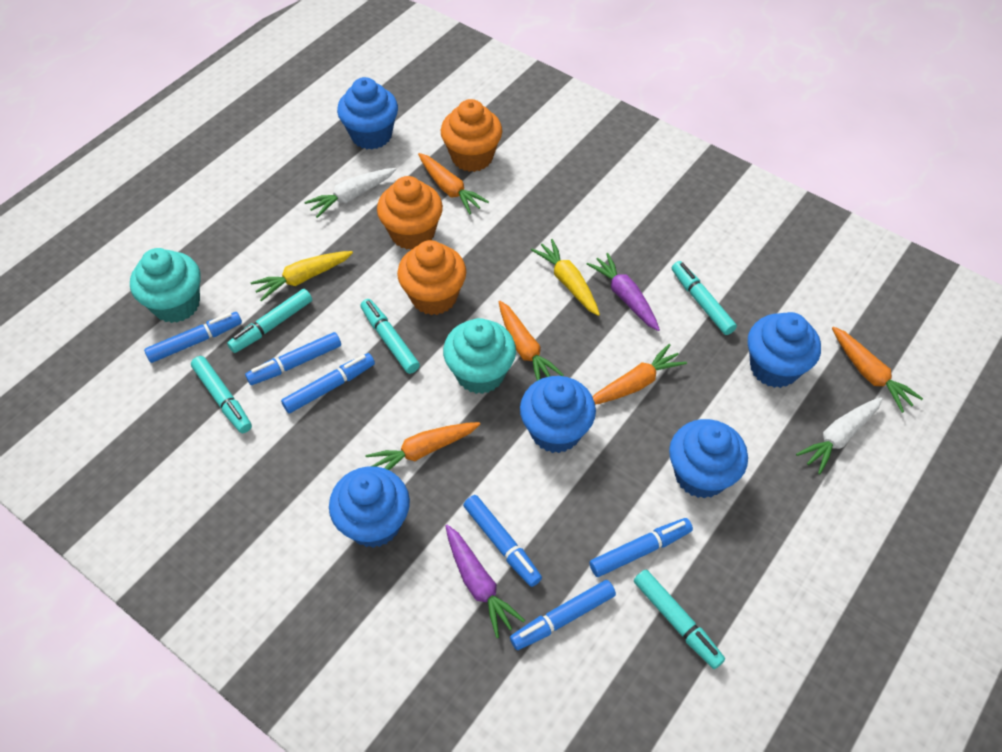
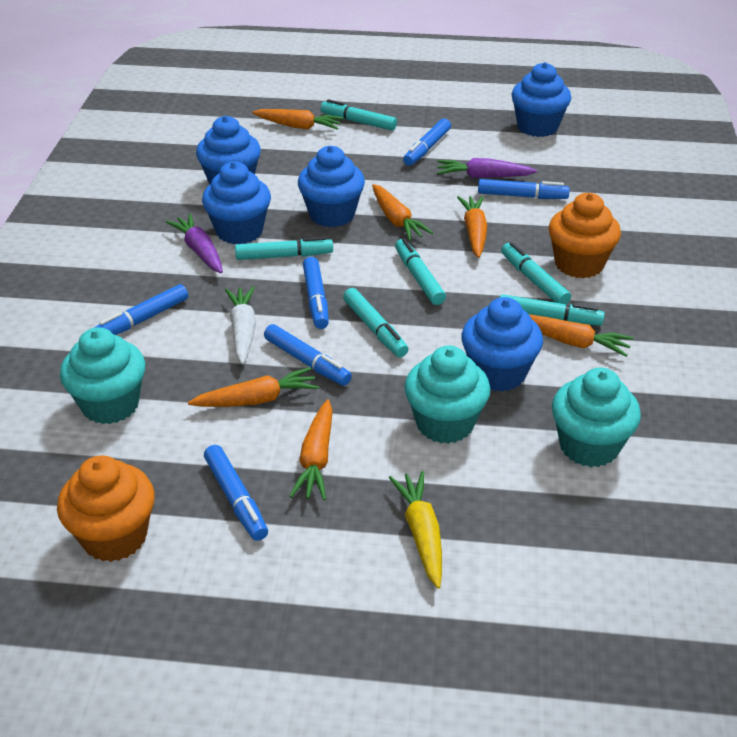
orange carrot: 5 -> 6
orange cupcake: 3 -> 2
turquoise cupcake: 2 -> 3
turquoise marker: 5 -> 6
white carrot: 2 -> 1
yellow carrot: 2 -> 1

